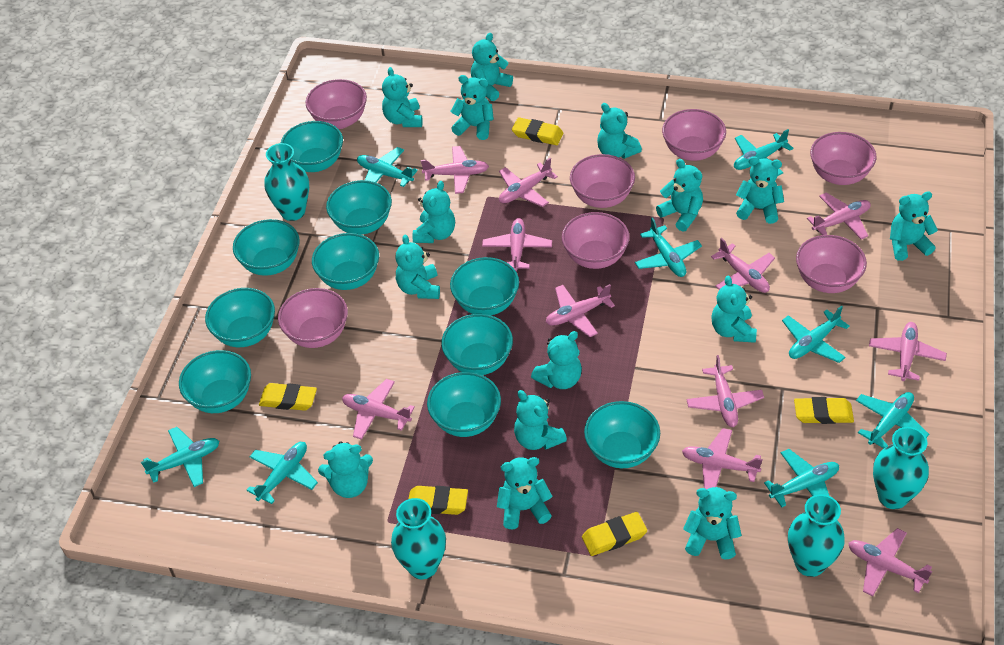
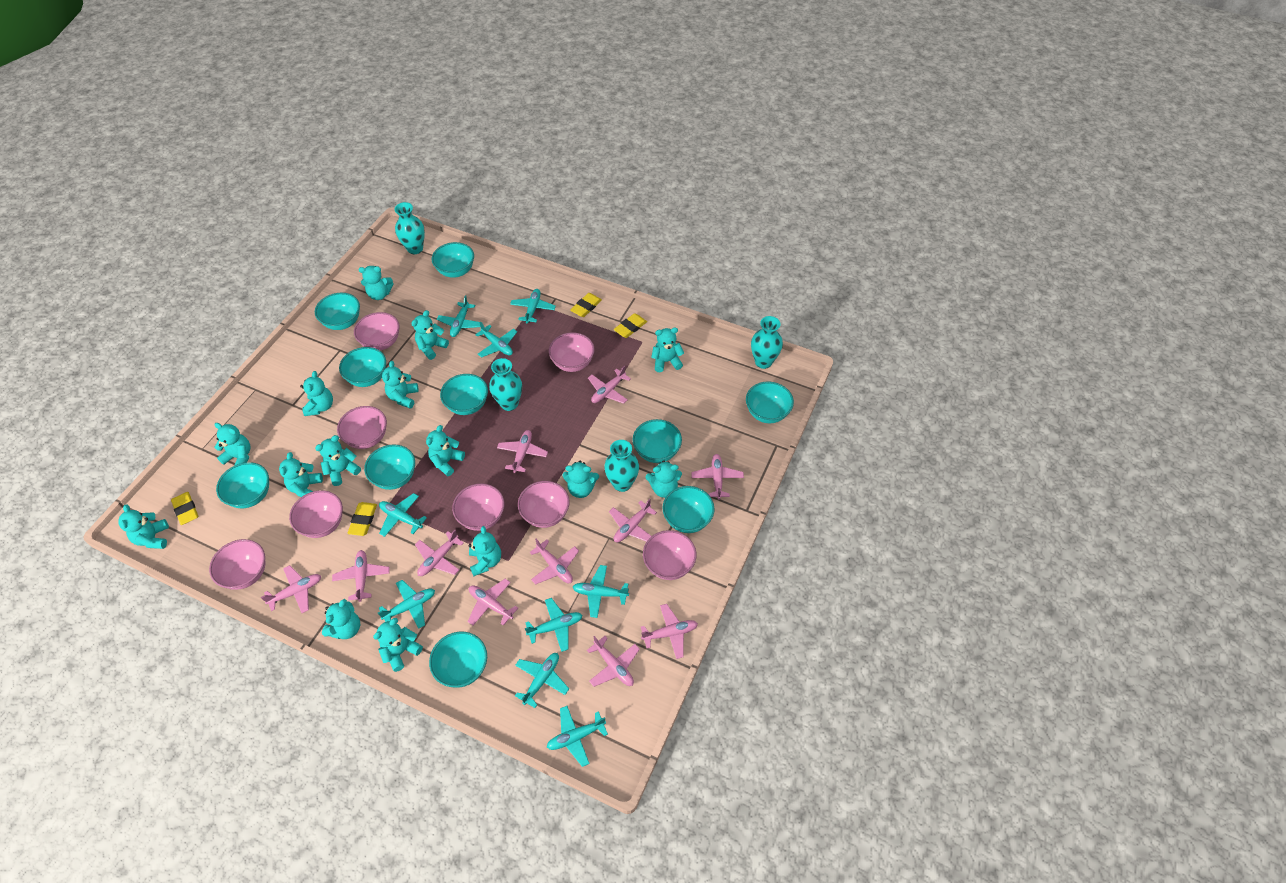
pink bowl: 7 -> 8
turquoise plane: 8 -> 9
yellow eraser: 5 -> 4

